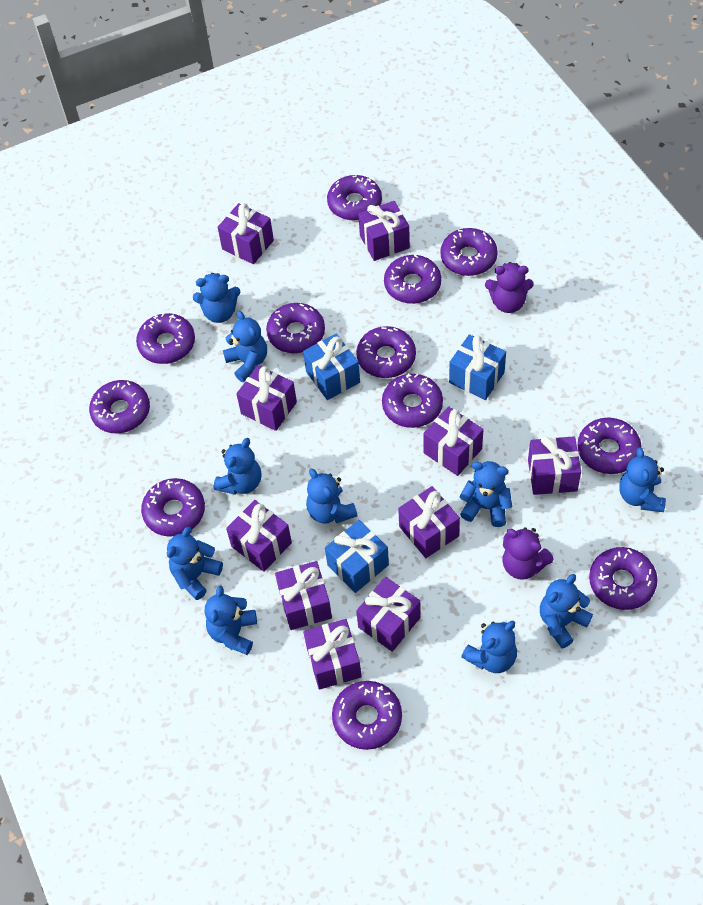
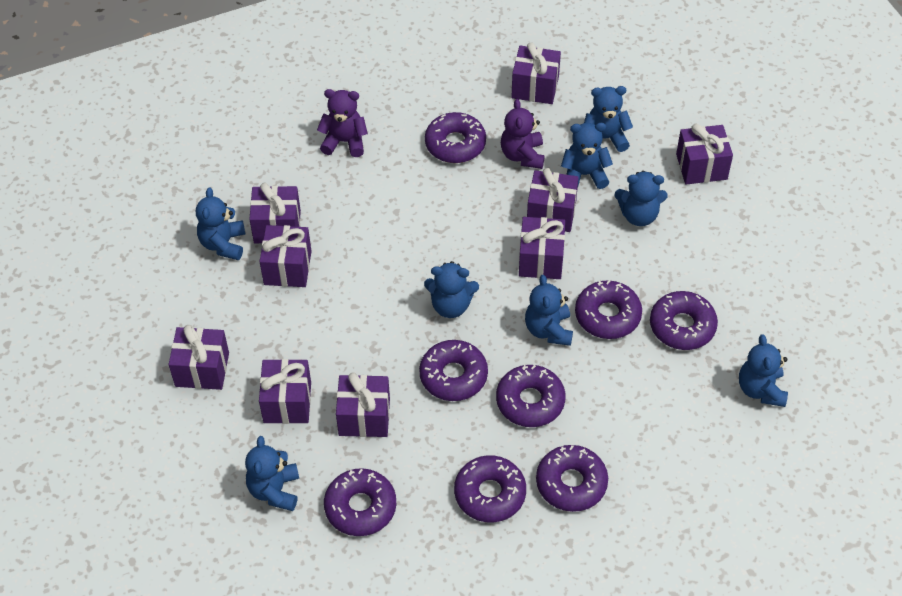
blue gift: 3 -> 0
blue teddy bear: 10 -> 8
purple donut: 12 -> 8
purple gift: 10 -> 9

